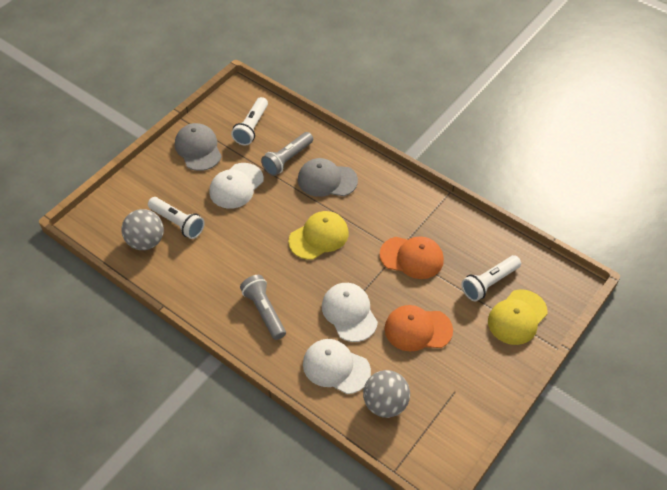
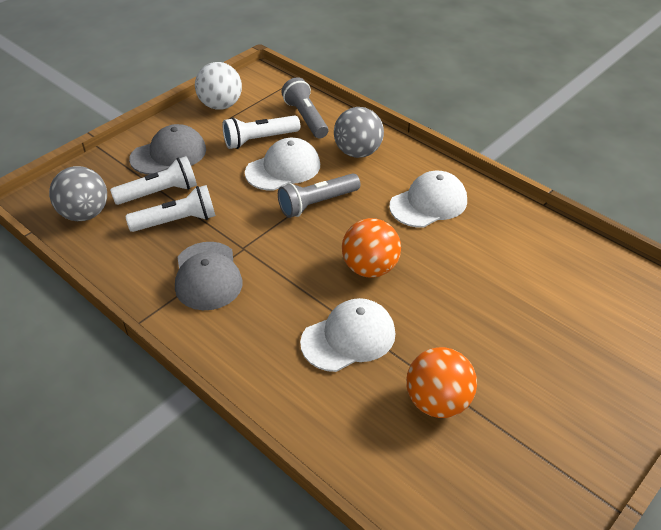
orange ball: 0 -> 2
orange cap: 2 -> 0
white ball: 0 -> 1
yellow cap: 2 -> 0

